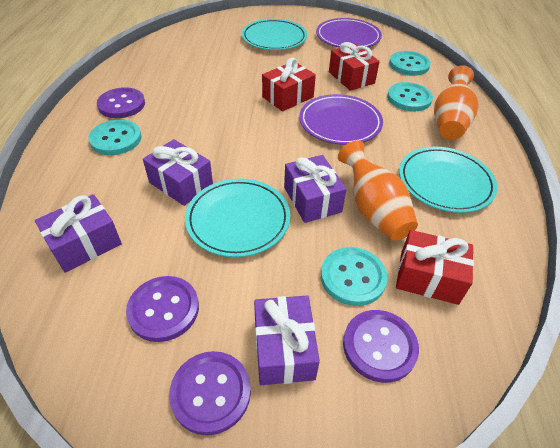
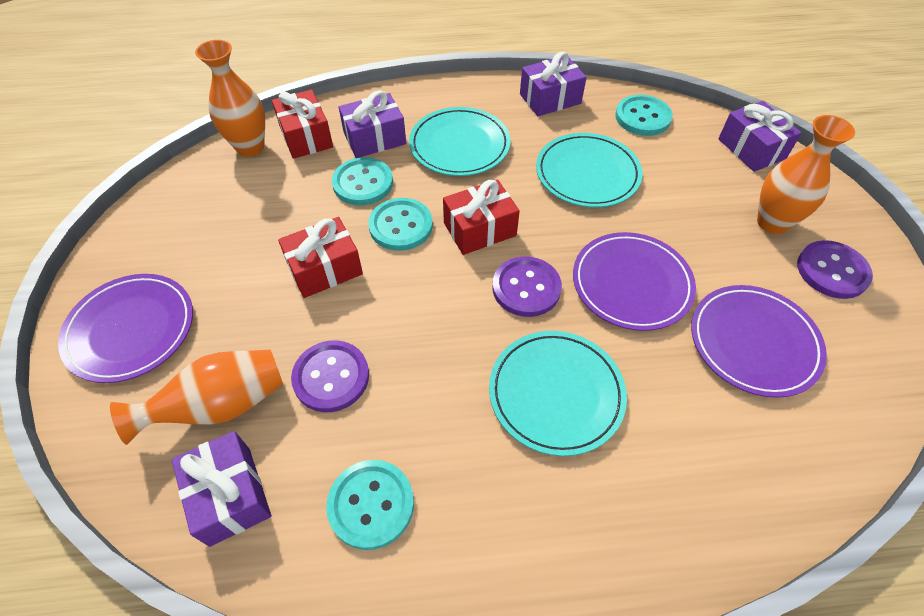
orange vase: 2 -> 3
purple button: 4 -> 3
purple plate: 2 -> 3

